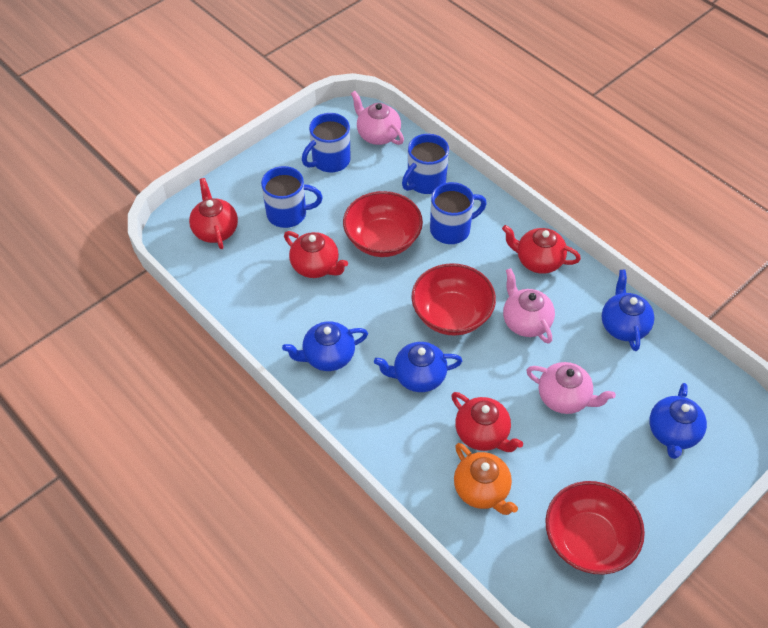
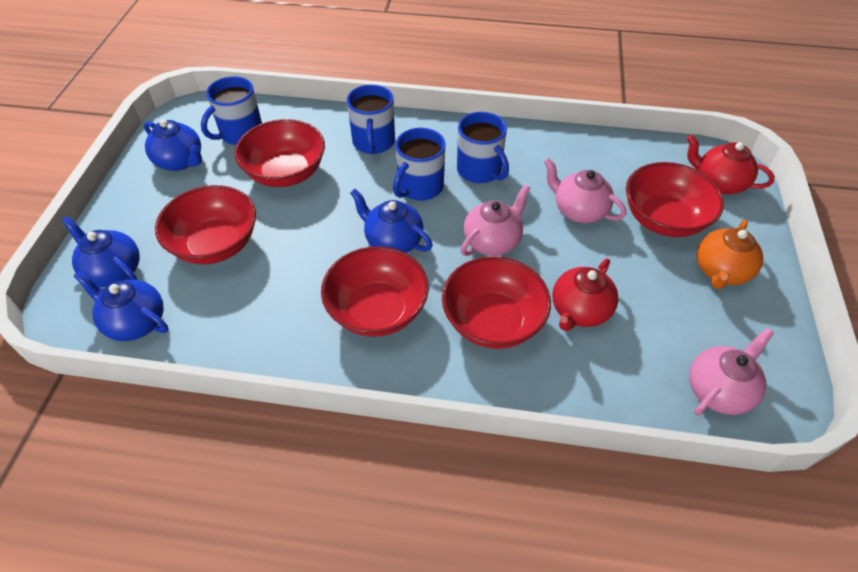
red bowl: 3 -> 5
red teapot: 4 -> 2

